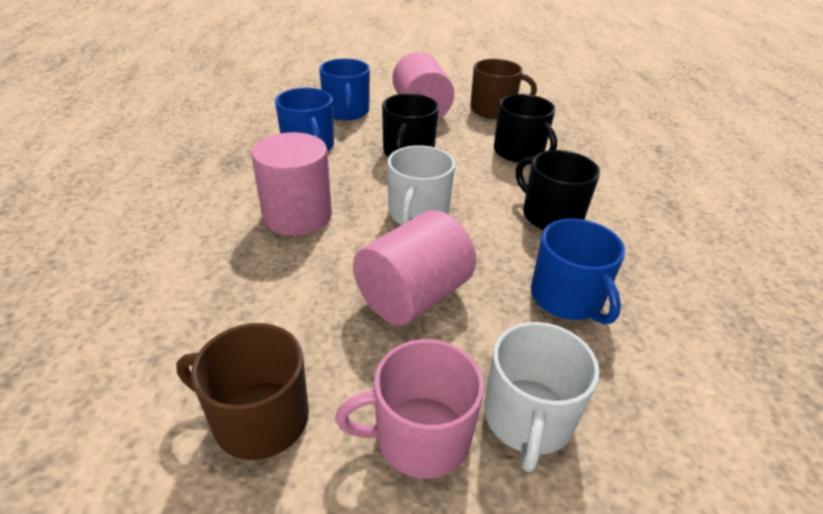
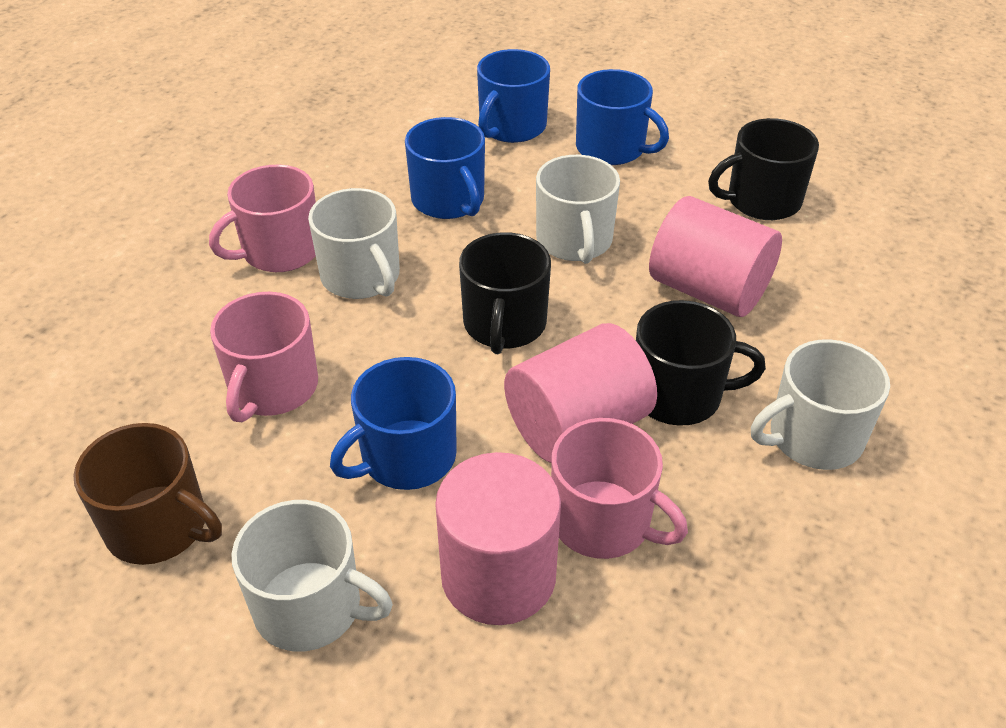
blue mug: 3 -> 4
brown mug: 2 -> 1
pink mug: 1 -> 3
white mug: 2 -> 4

